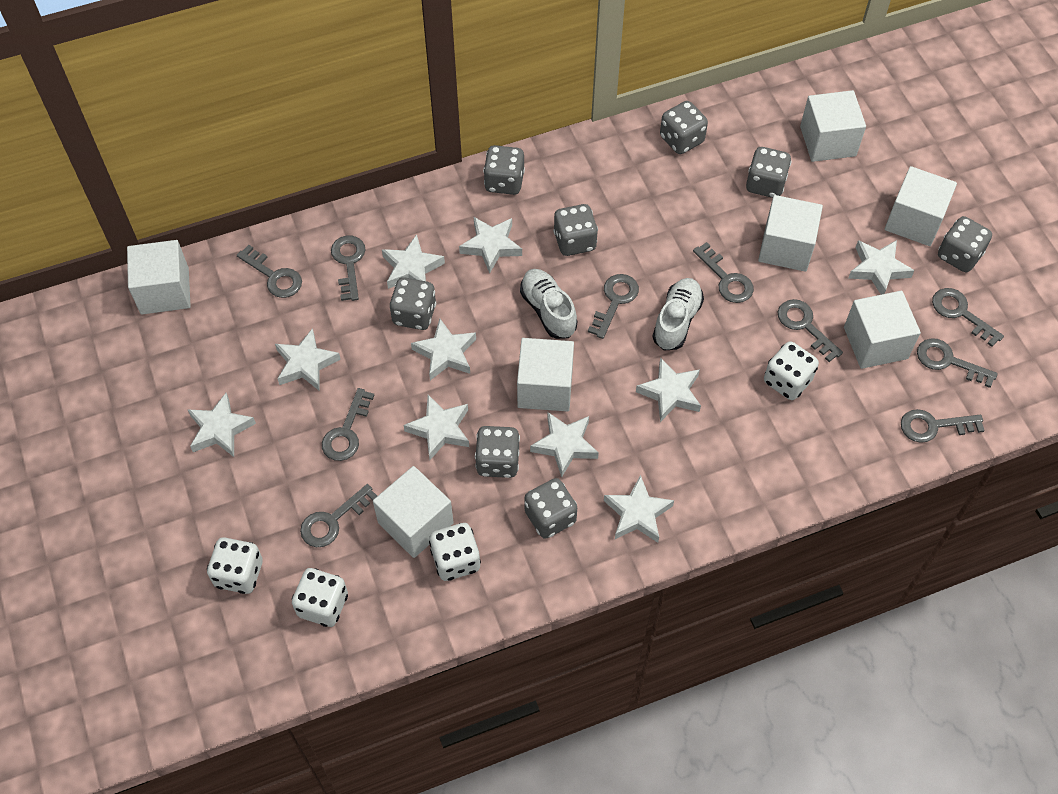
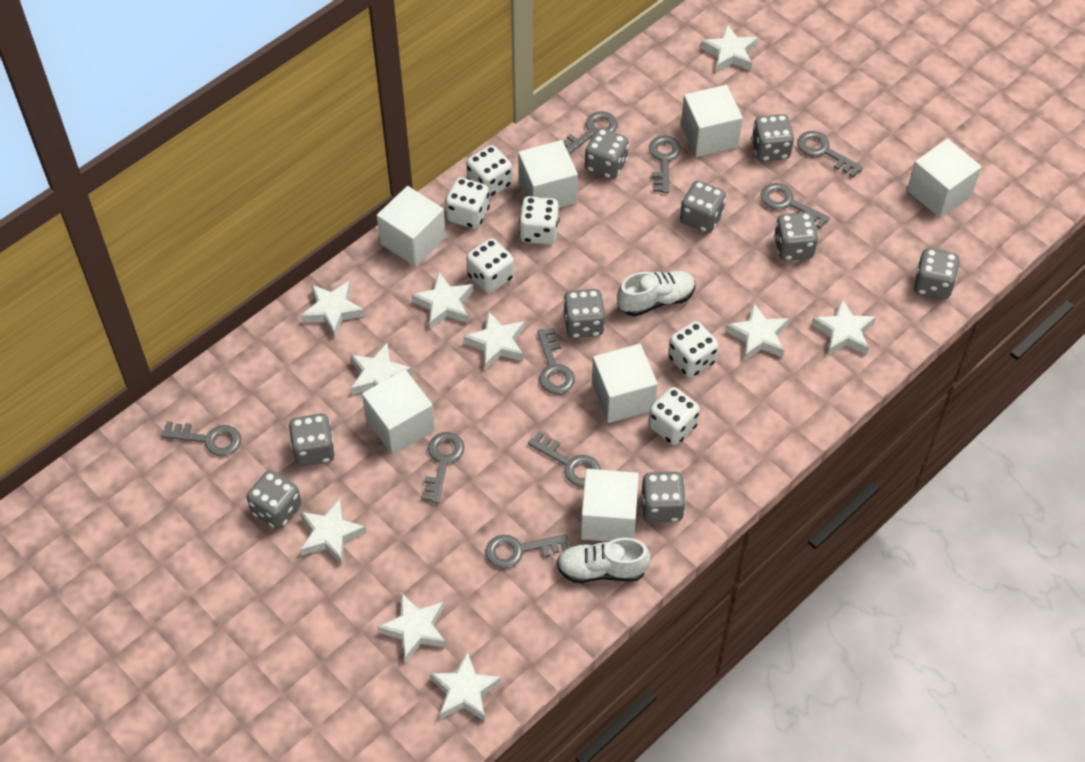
grey dice: 8 -> 9
grey key: 10 -> 9
white dice: 4 -> 6

